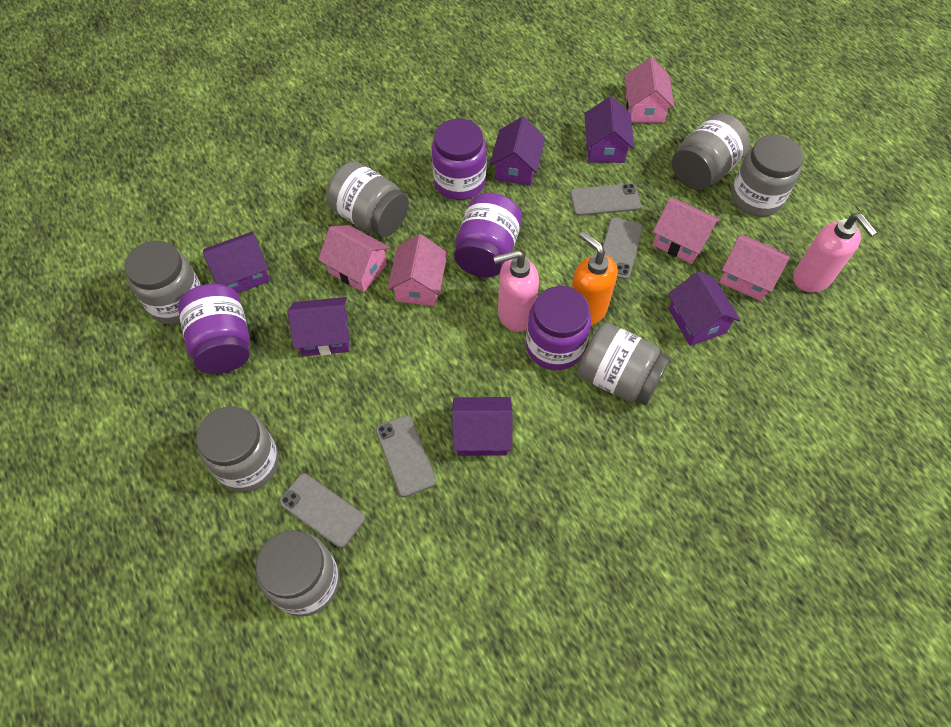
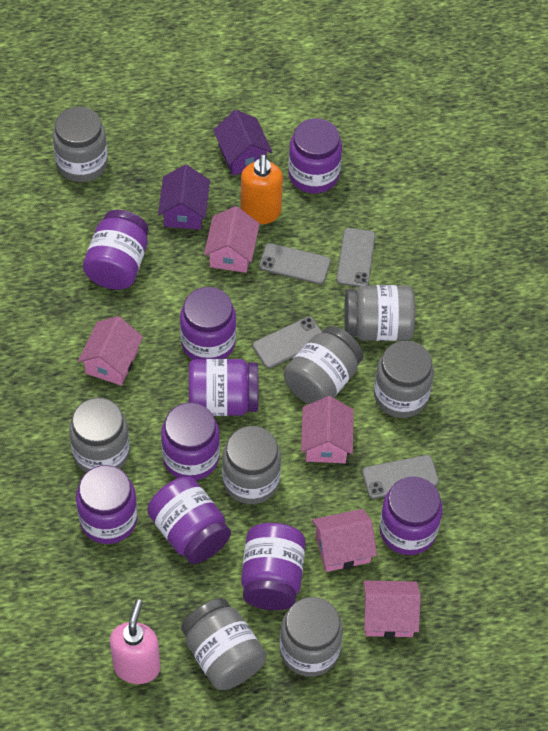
grey jar: 7 -> 8
pink soap dispenser: 2 -> 1
purple house: 6 -> 2
purple jar: 4 -> 9

